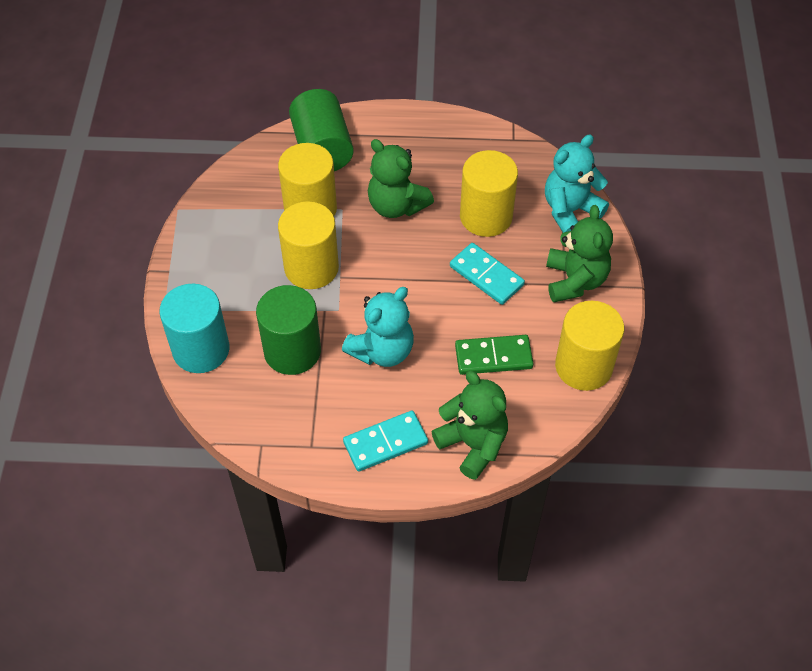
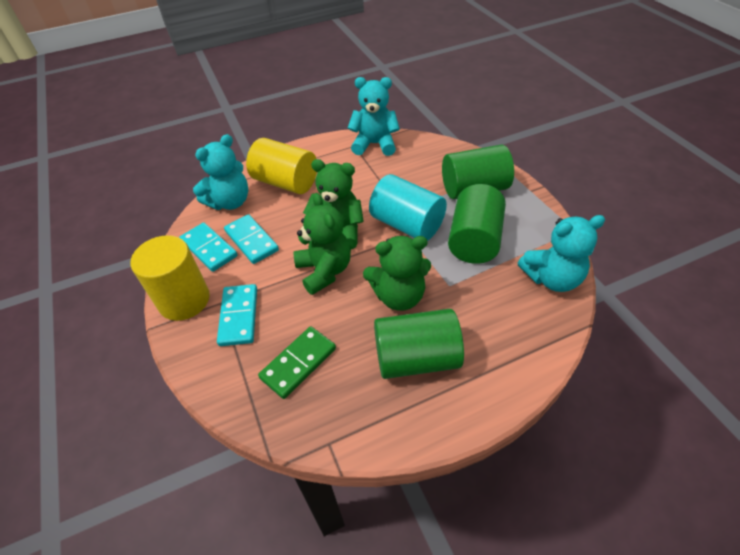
green cylinder: 2 -> 3
turquoise domino: 2 -> 3
turquoise teddy bear: 2 -> 3
yellow cylinder: 4 -> 2

